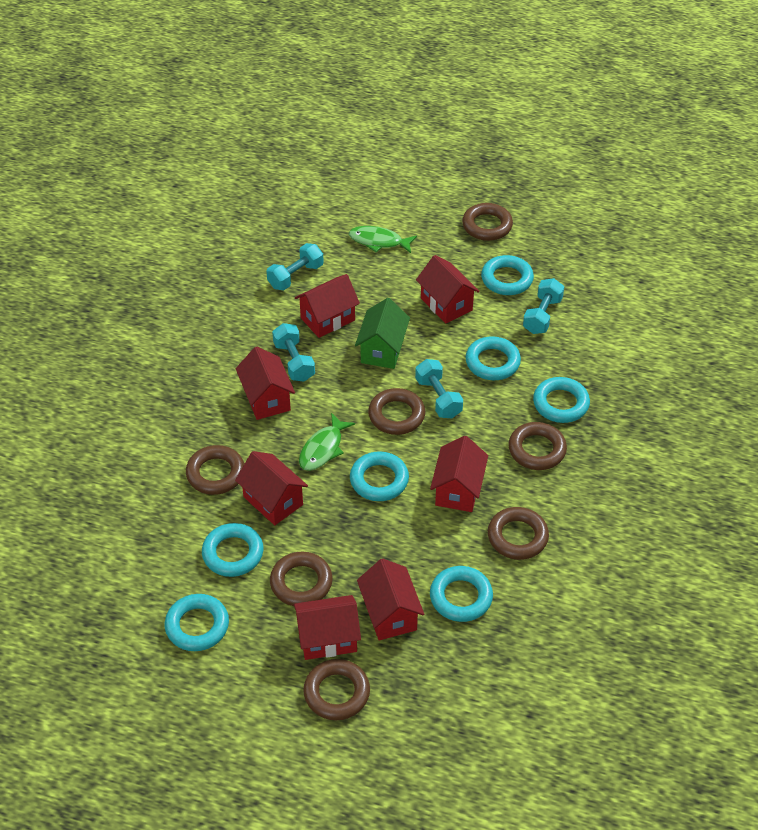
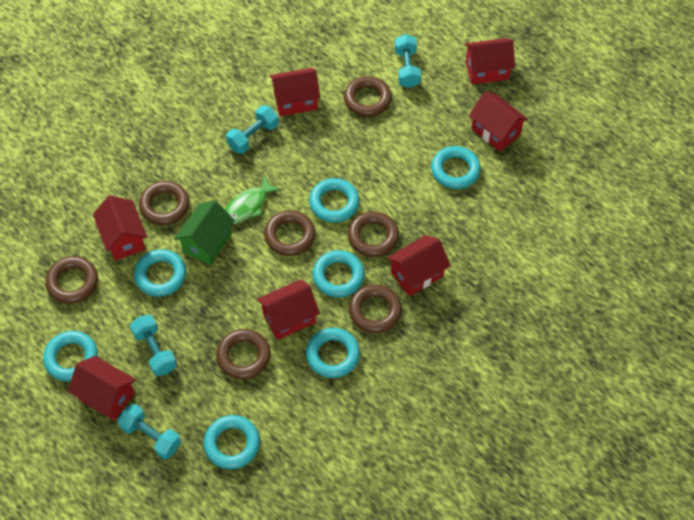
green fish: 2 -> 1

